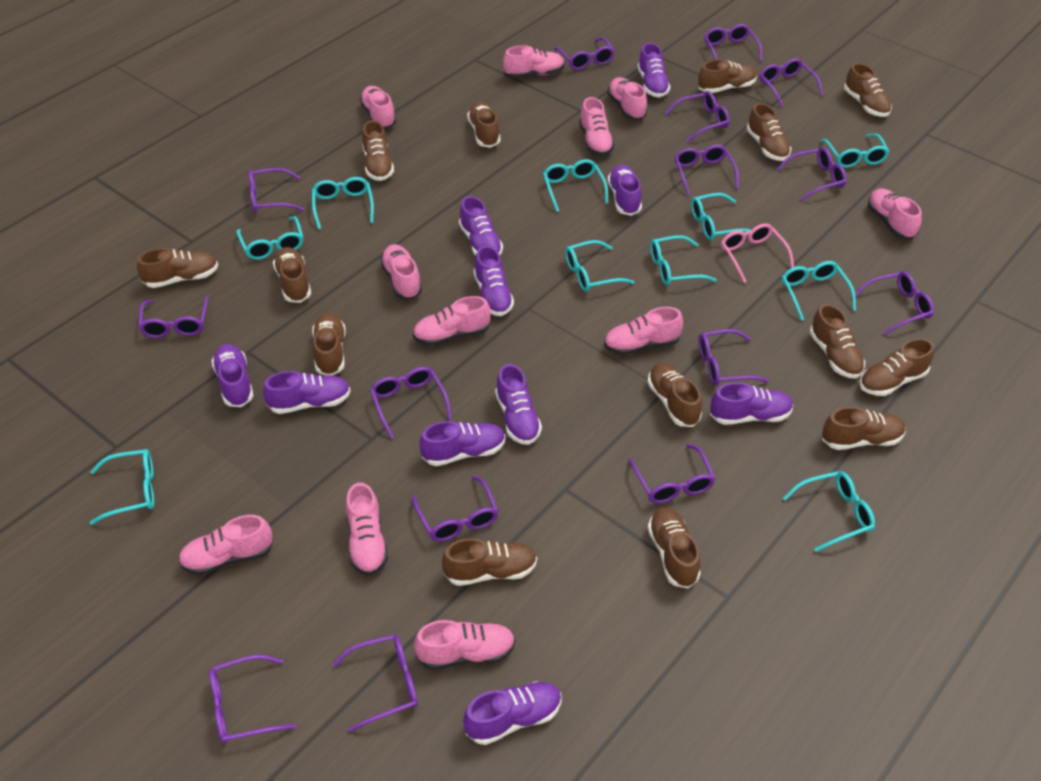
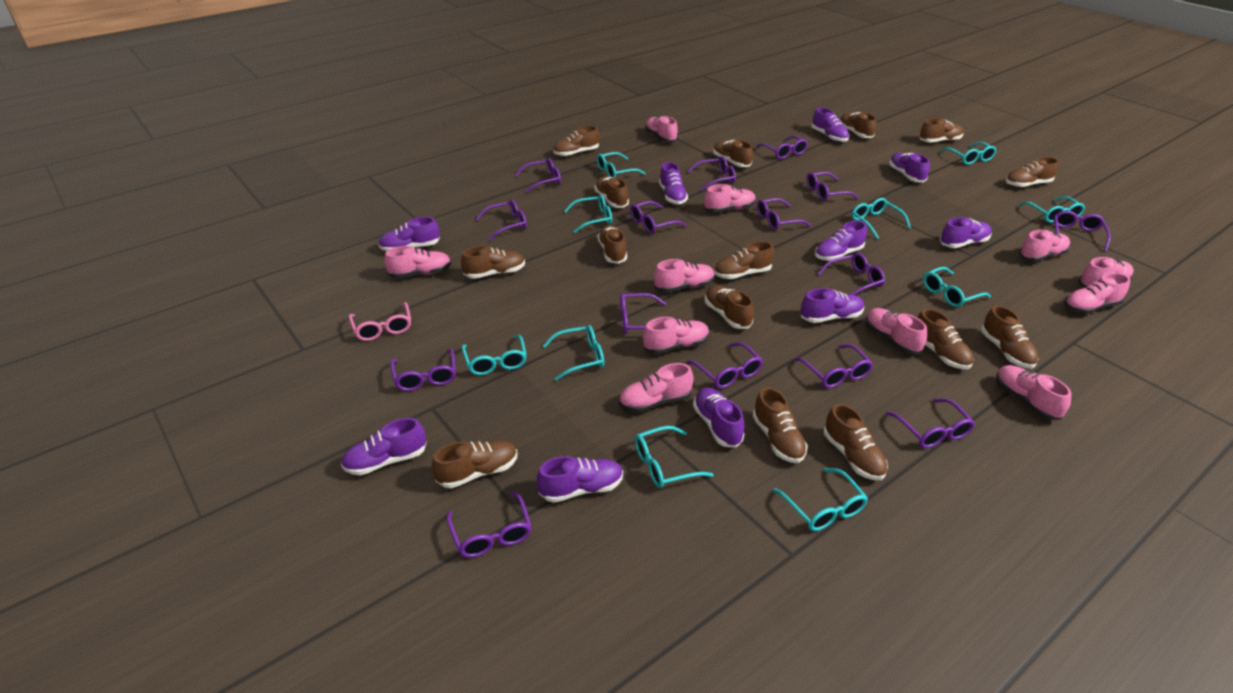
brown shoe: 14 -> 15

